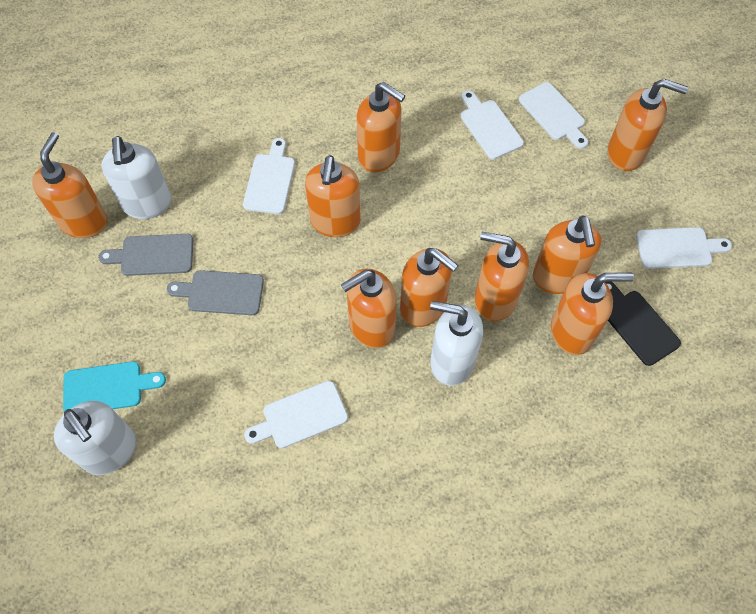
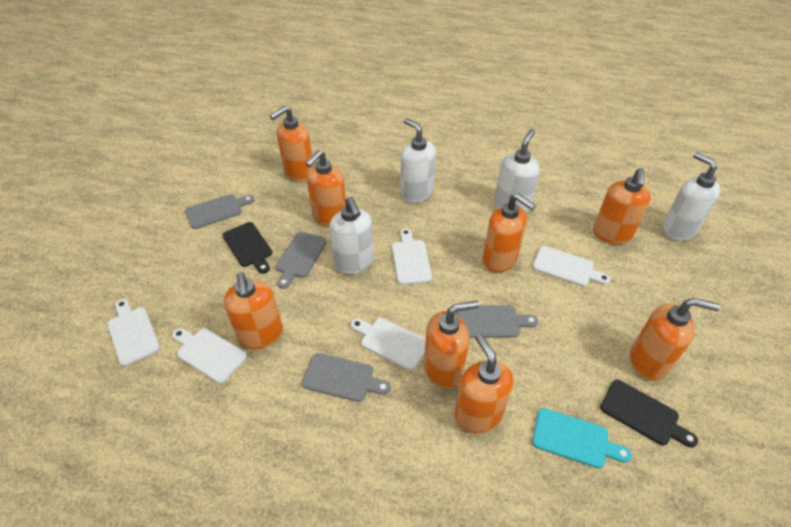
black cutting board: 1 -> 2
grey cutting board: 2 -> 4
orange soap dispenser: 9 -> 8
white soap dispenser: 3 -> 4

